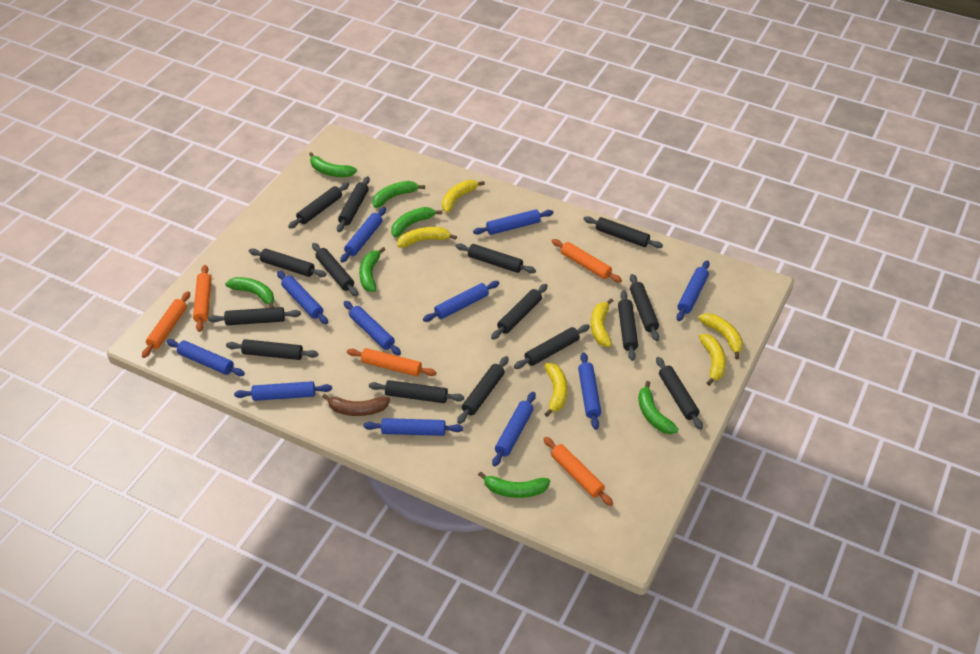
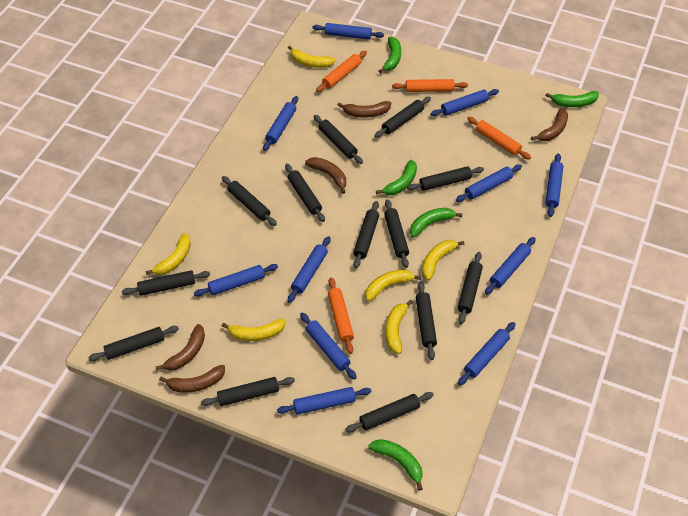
black rolling pin: 15 -> 13
brown banana: 1 -> 5
green banana: 7 -> 5
orange rolling pin: 5 -> 4

